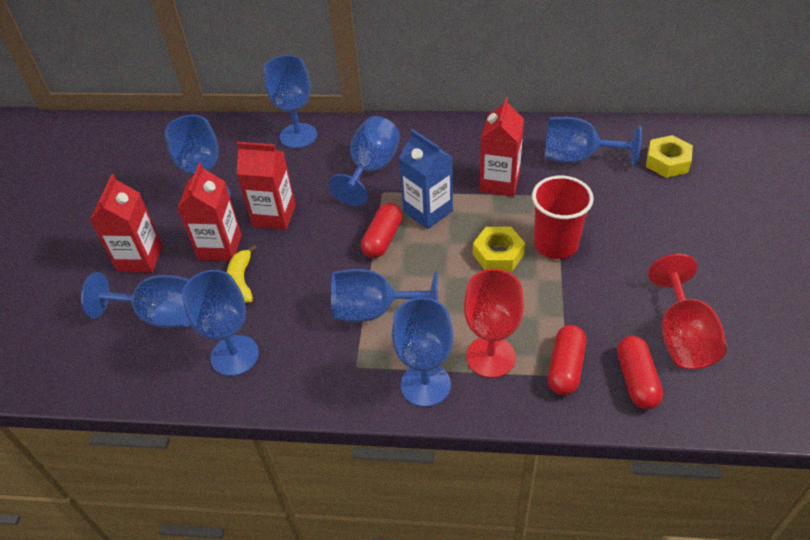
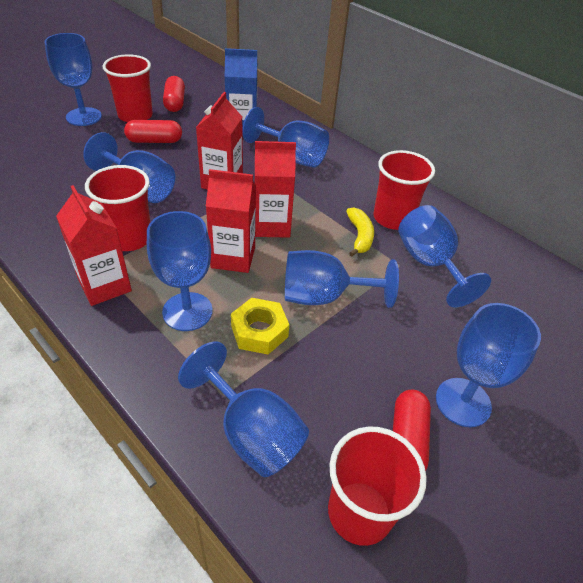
red cup: 1 -> 4
red goblet: 2 -> 0
yellow nut: 2 -> 1

